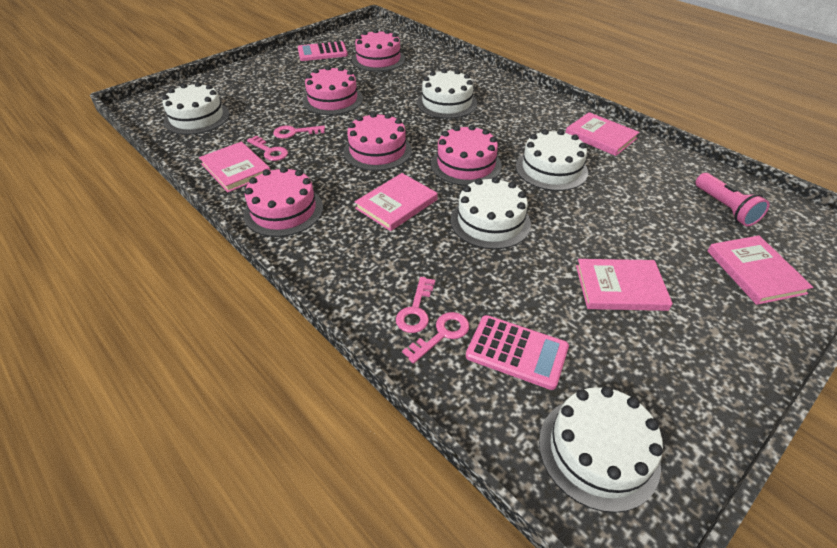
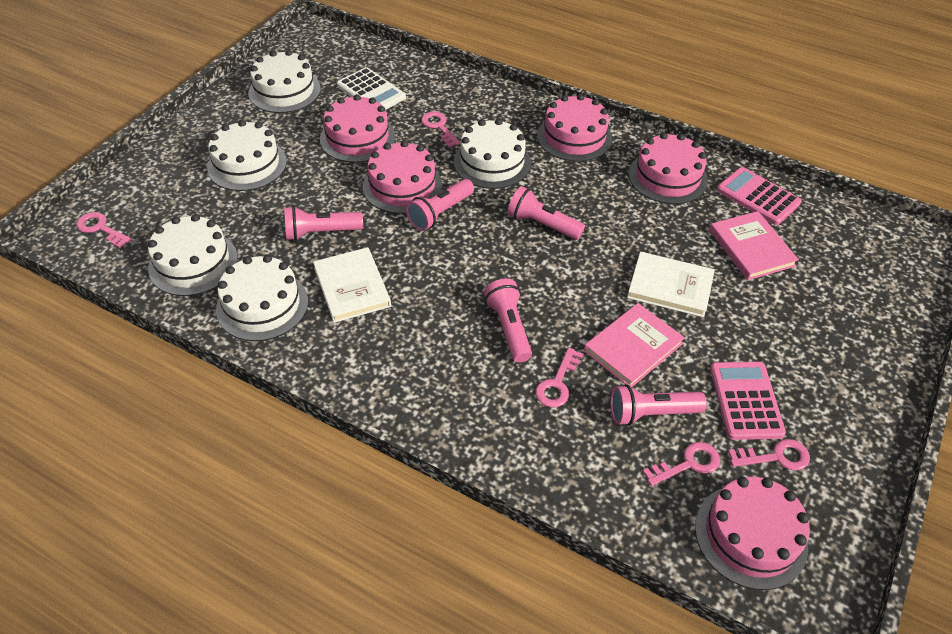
pink book: 5 -> 2
pink flashlight: 1 -> 5
pink key: 4 -> 5
white book: 0 -> 2
white calculator: 0 -> 1

